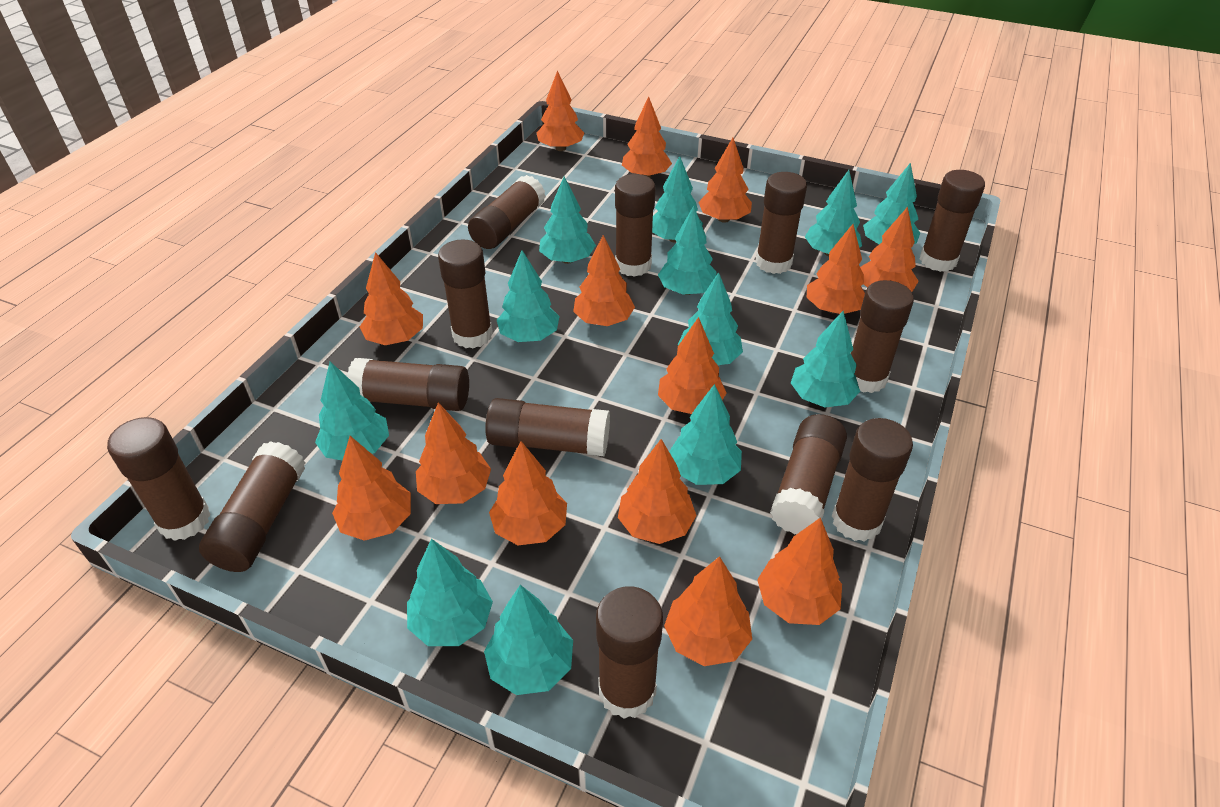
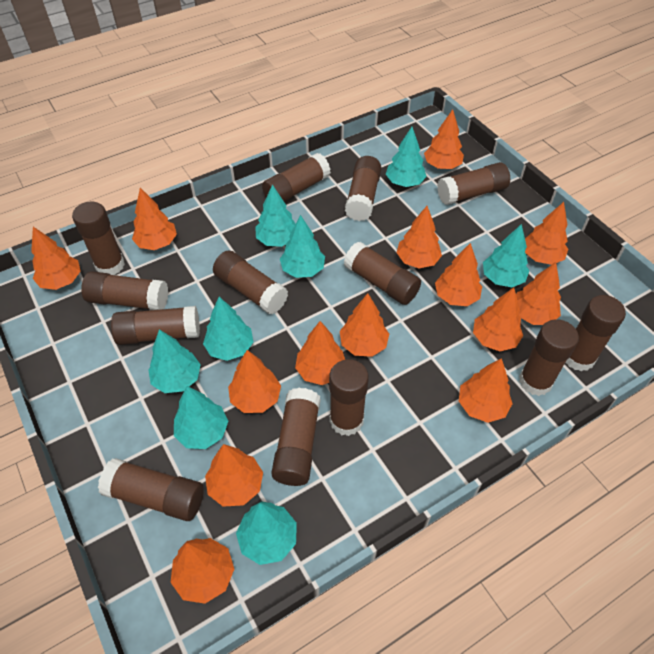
turquoise tree: 12 -> 8

